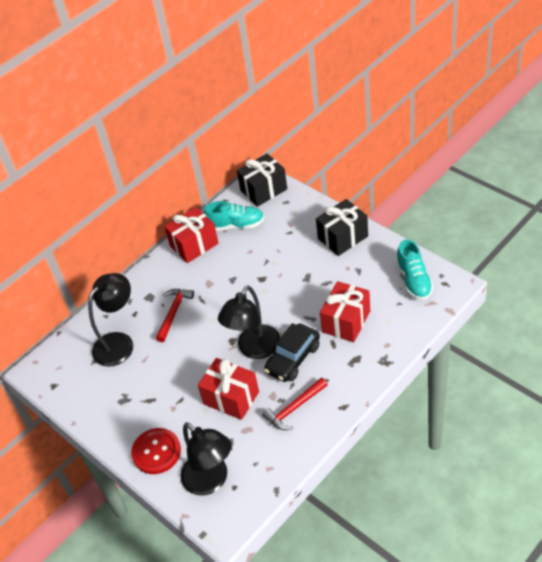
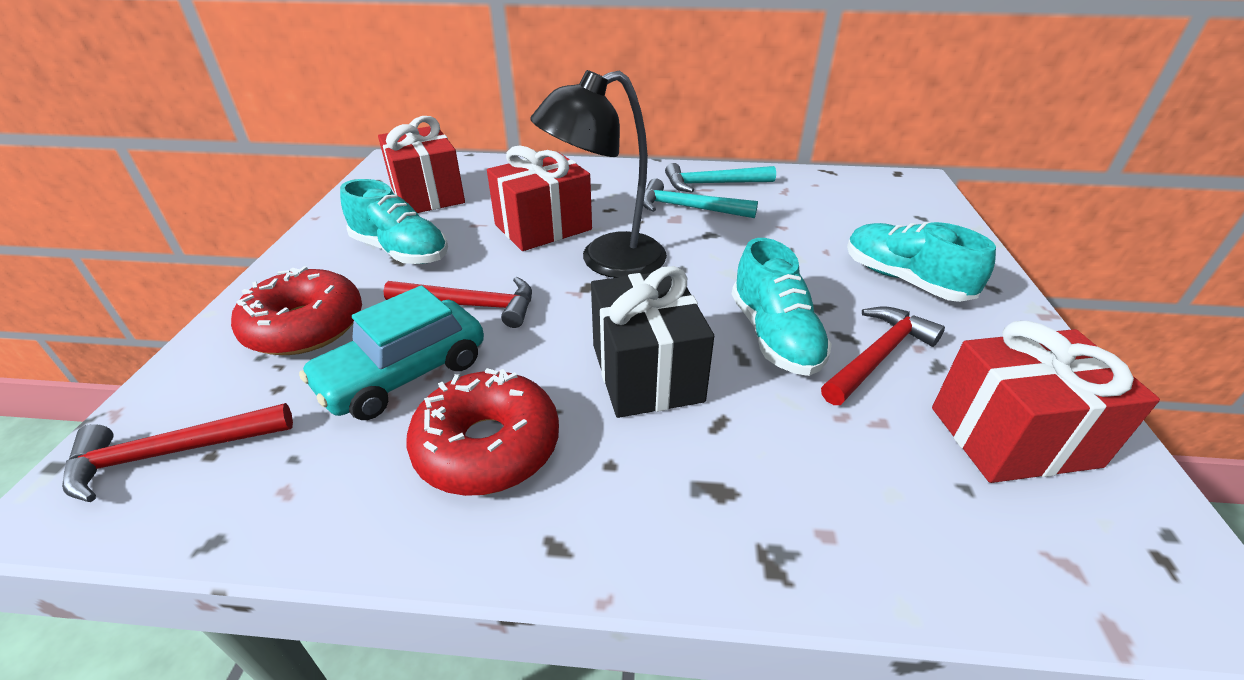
black car: 1 -> 0
black gift: 2 -> 1
black lamp: 3 -> 1
red button: 1 -> 0
red donut: 0 -> 2
red hammer: 2 -> 3
turquoise car: 0 -> 1
turquoise hammer: 0 -> 2
turquoise shoe: 2 -> 3

